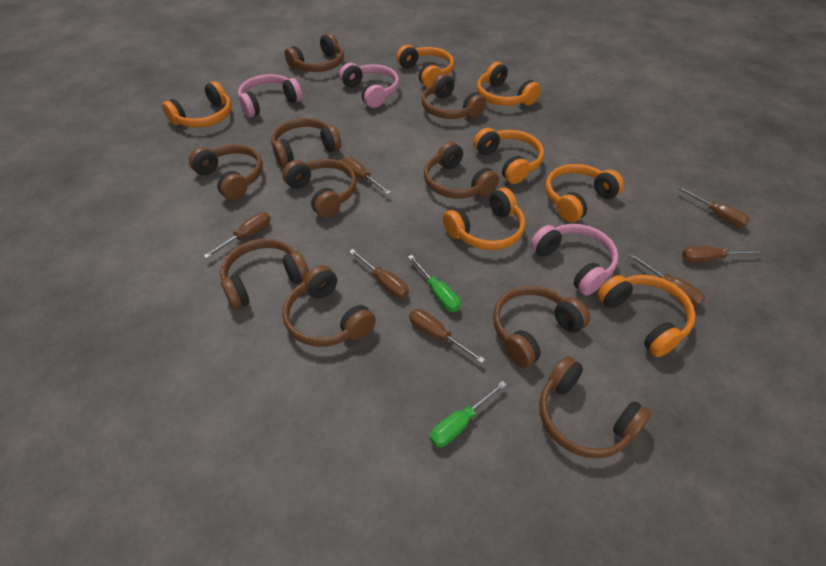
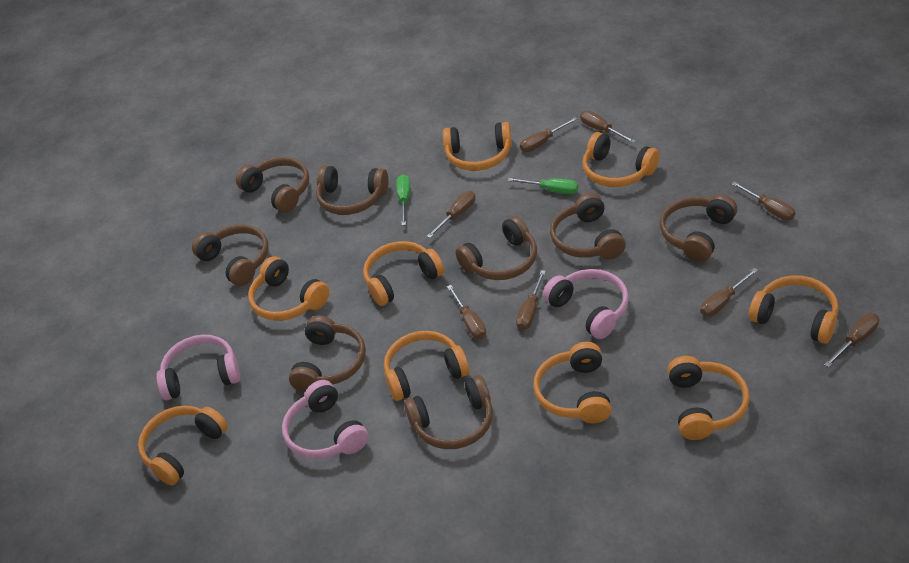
brown headphones: 10 -> 8
brown screwdriver: 7 -> 8
orange headphones: 7 -> 9

